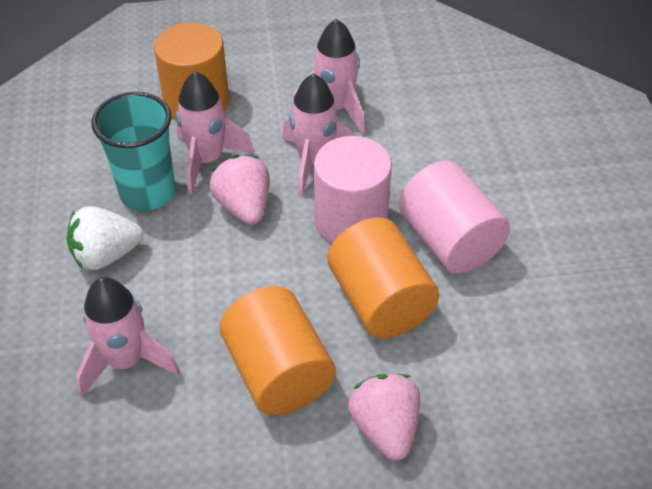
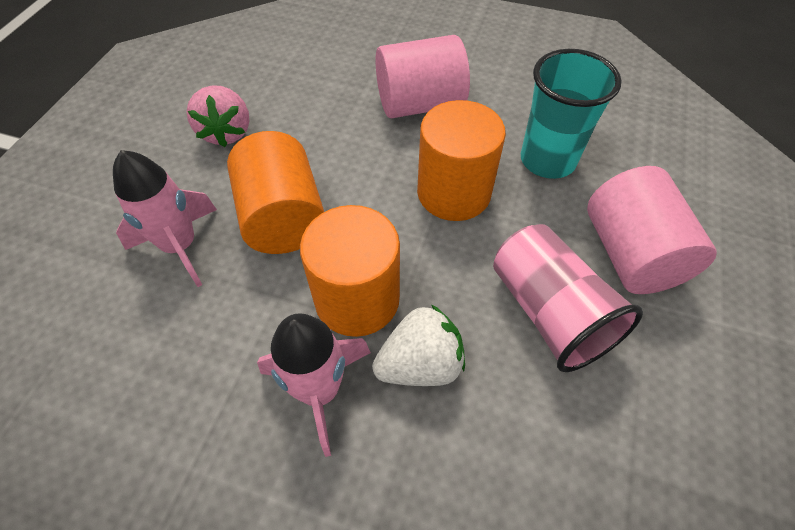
pink cup: 0 -> 1
pink rocket: 4 -> 2
pink strawberry: 2 -> 1

